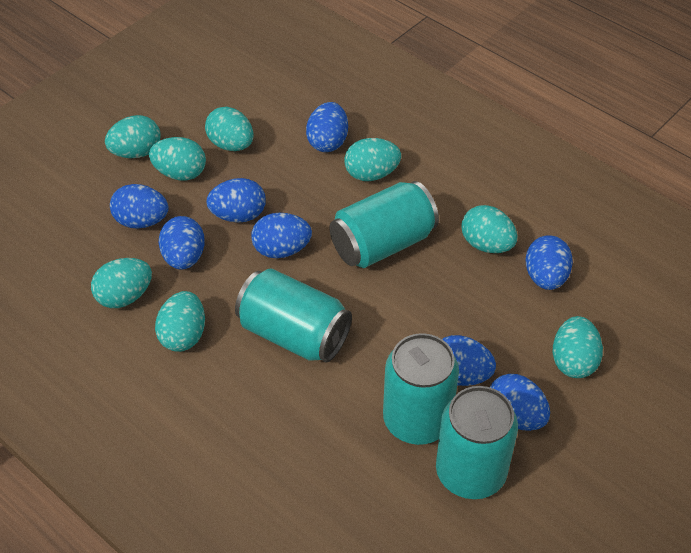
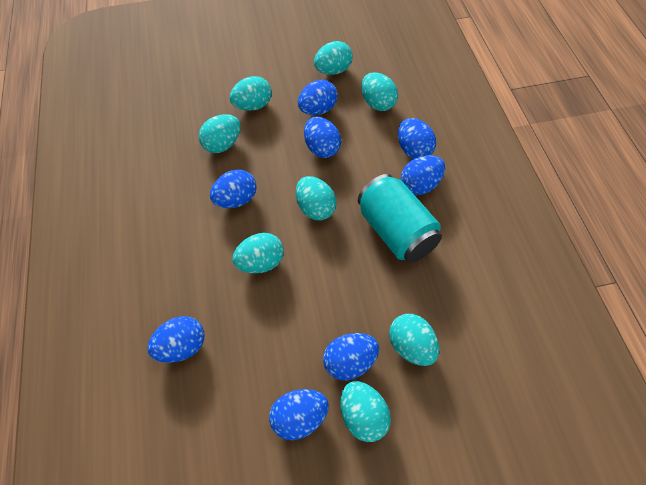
turquoise can: 4 -> 1

